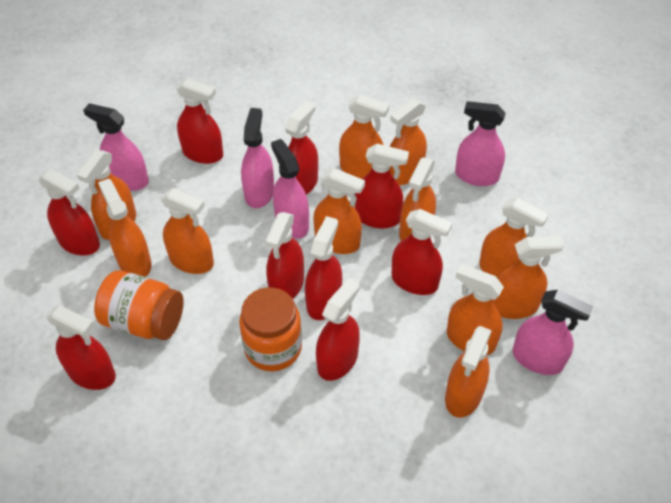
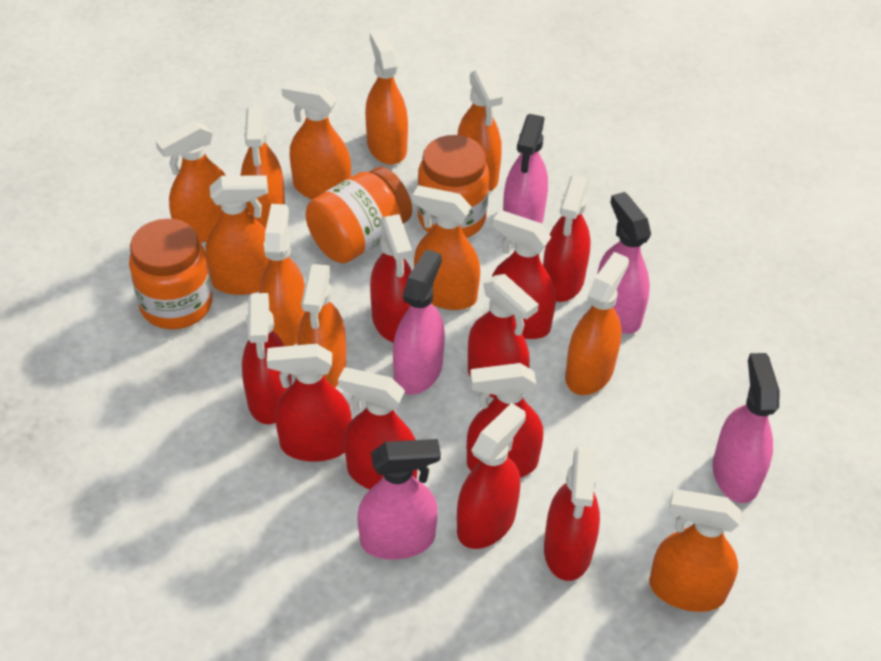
orange jar: 2 -> 3
red spray bottle: 9 -> 10

